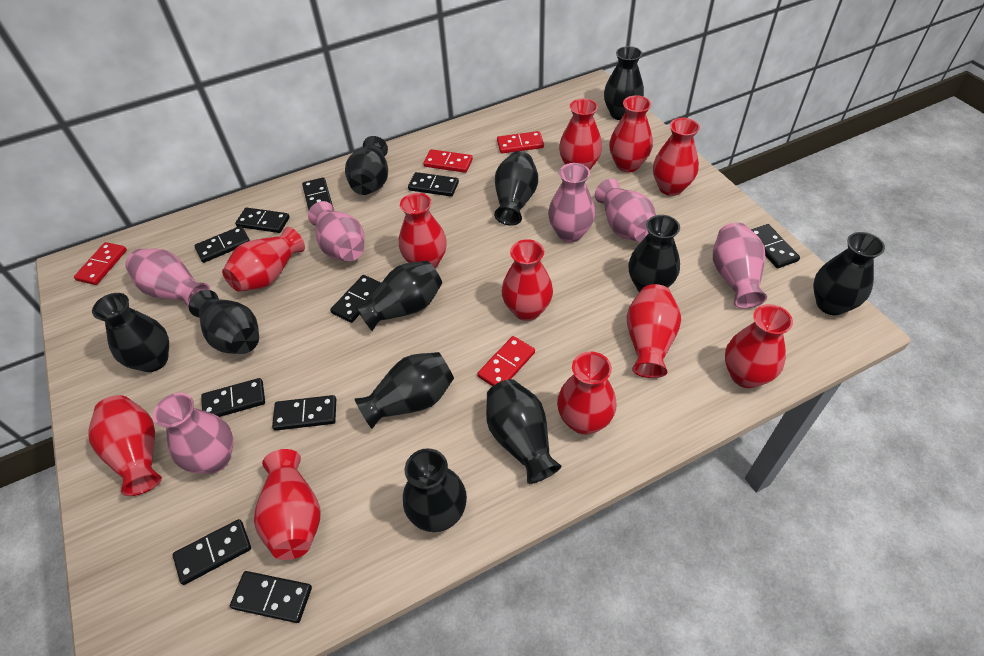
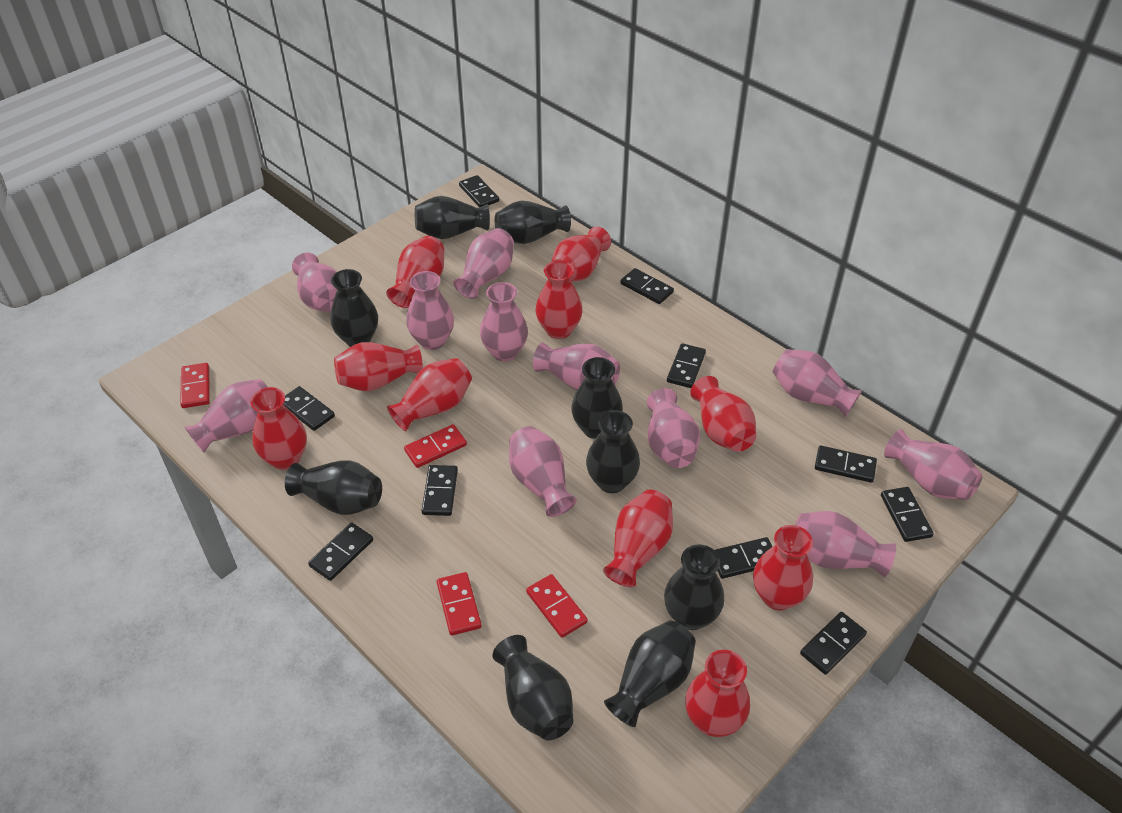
black vase: 11 -> 9
pink vase: 6 -> 11
red vase: 11 -> 10

